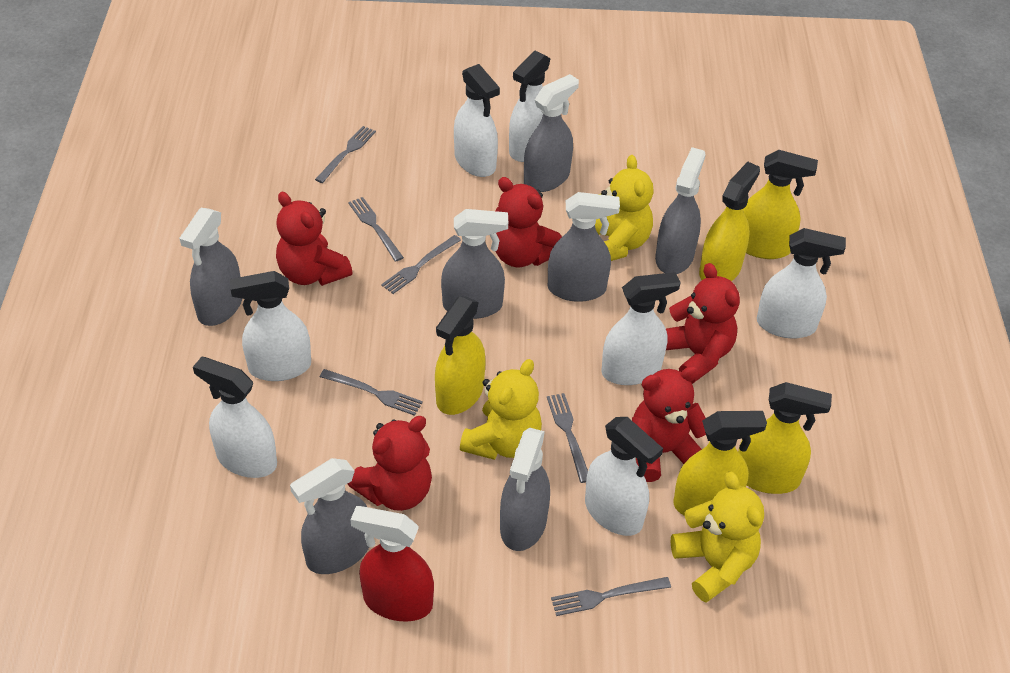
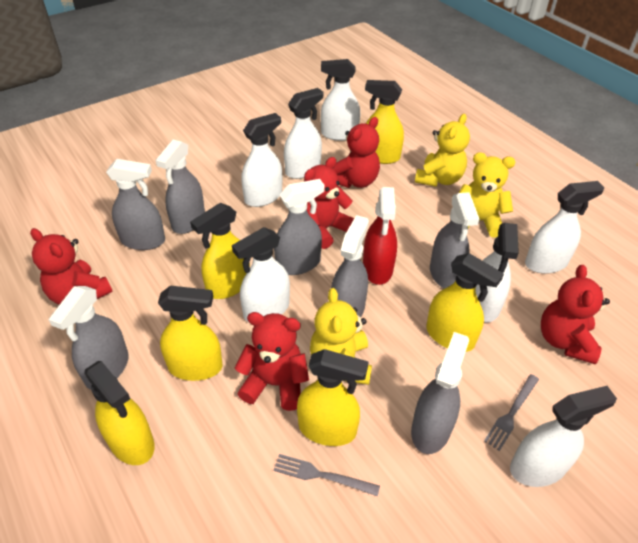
grey fork: 6 -> 2
yellow spray bottle: 5 -> 6

